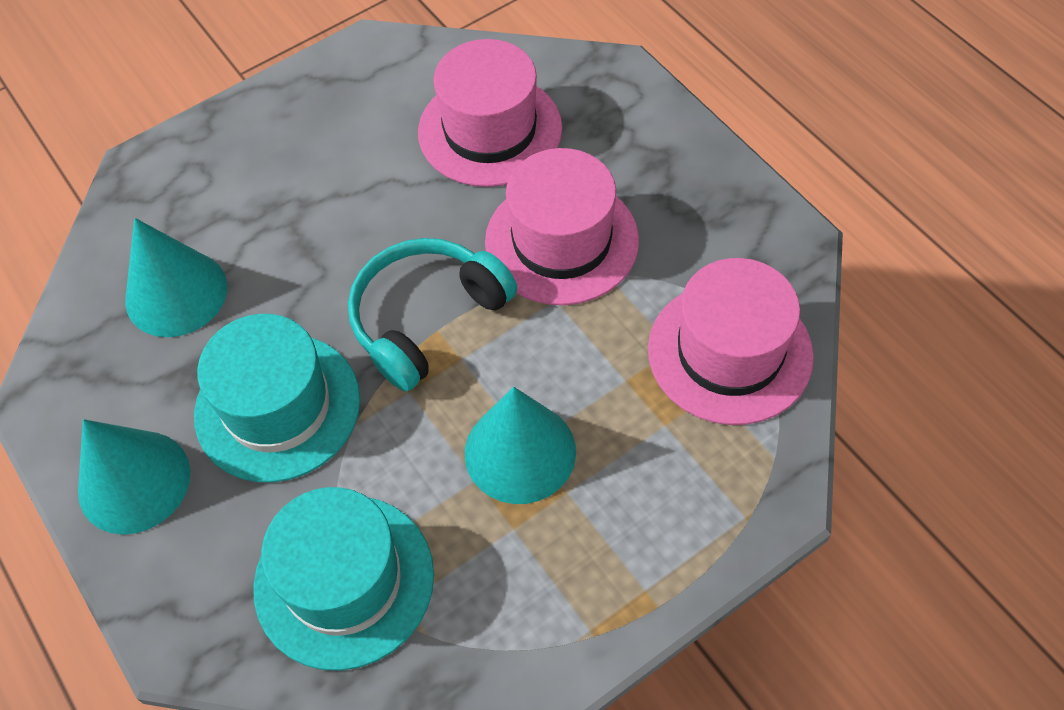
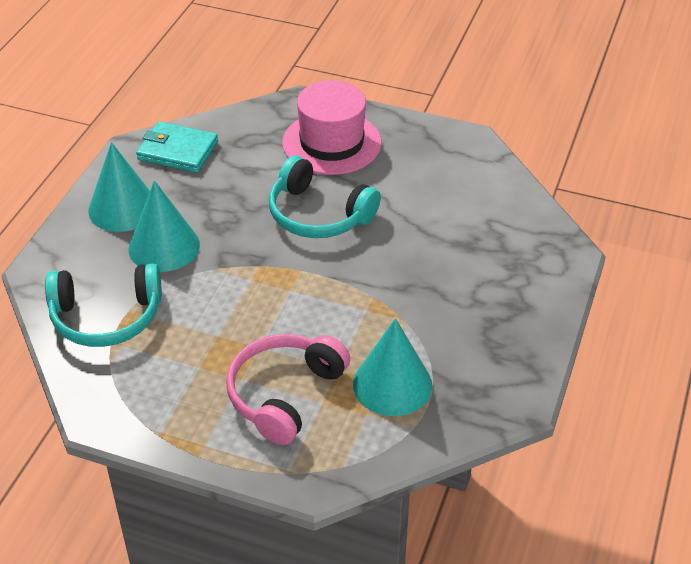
pink hat: 3 -> 1
pink headphones: 0 -> 1
turquoise hat: 2 -> 0
turquoise headphones: 1 -> 2
turquoise wallet: 0 -> 1

